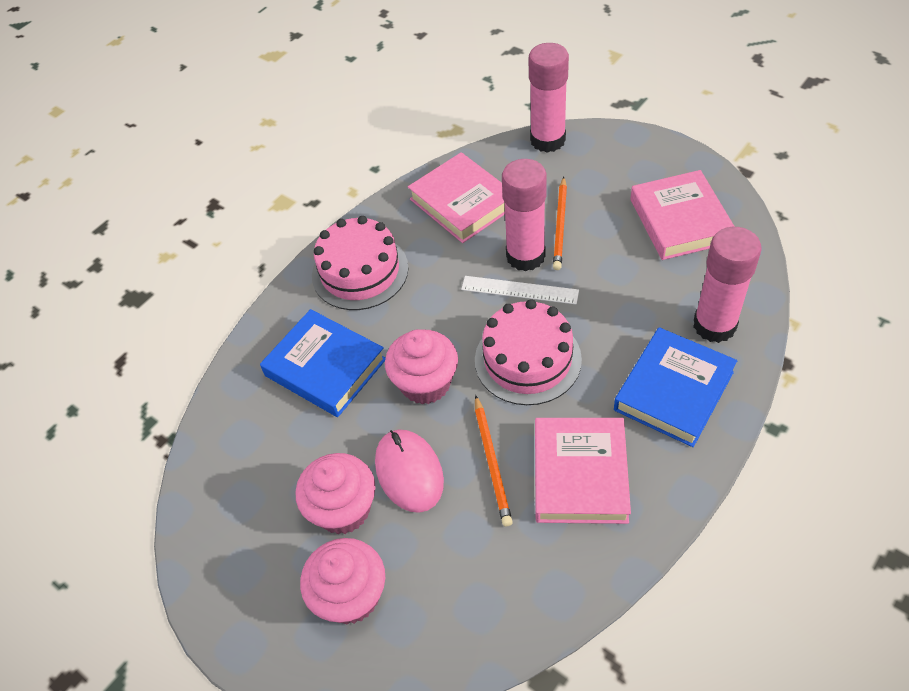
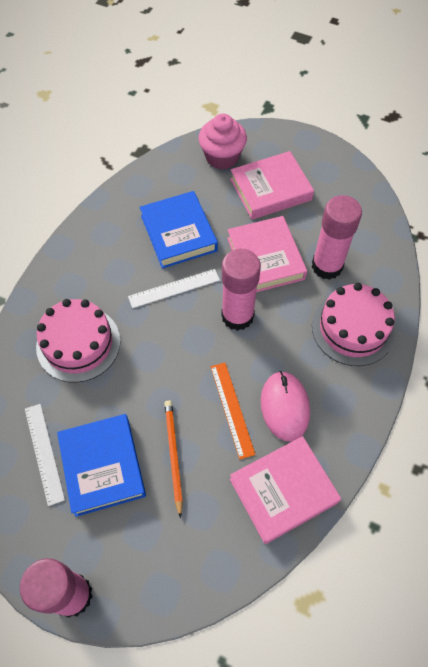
orange pencil: 2 -> 1
orange ruler: 0 -> 1
pink cupcake: 3 -> 1
white ruler: 1 -> 2

